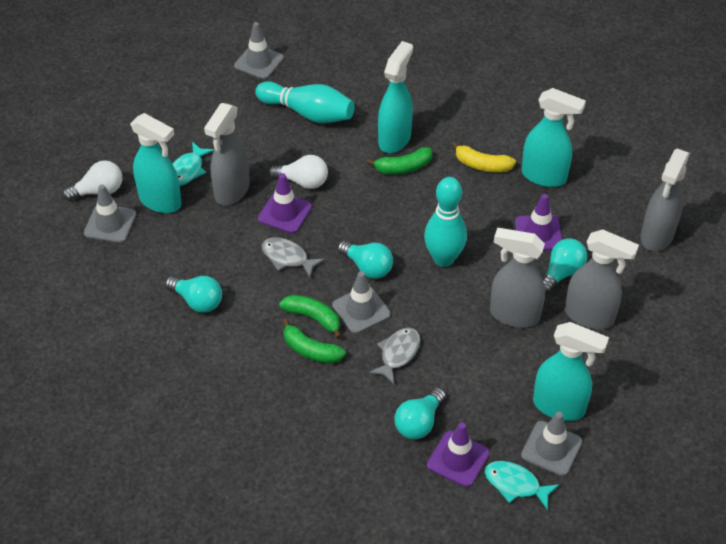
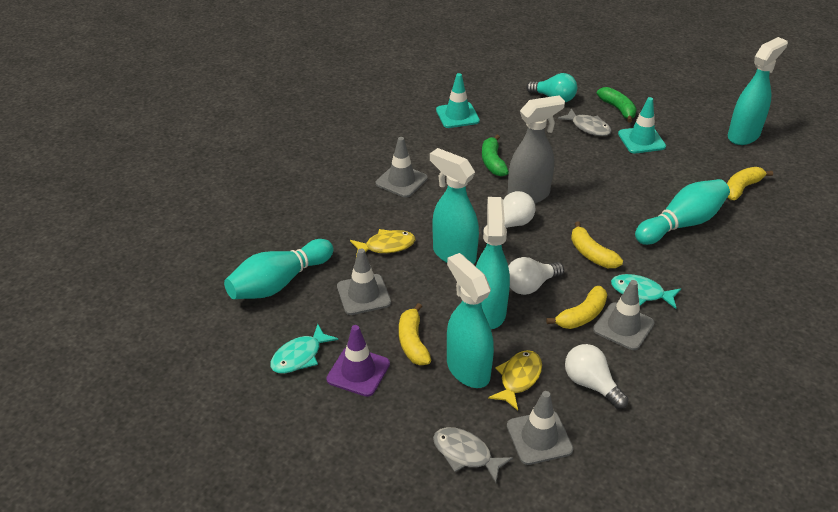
green banana: 3 -> 2
grey spray bottle: 4 -> 1
purple traffic cone: 3 -> 1
turquoise light bulb: 4 -> 1
turquoise traffic cone: 0 -> 2
white light bulb: 2 -> 3
yellow banana: 1 -> 4
yellow fish: 0 -> 2

